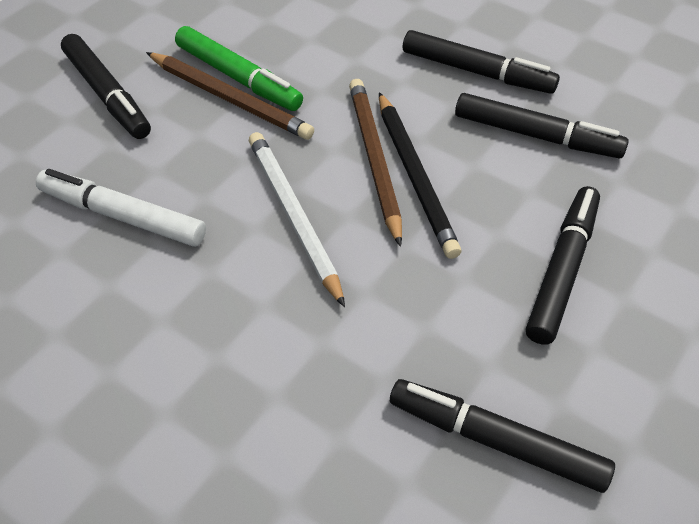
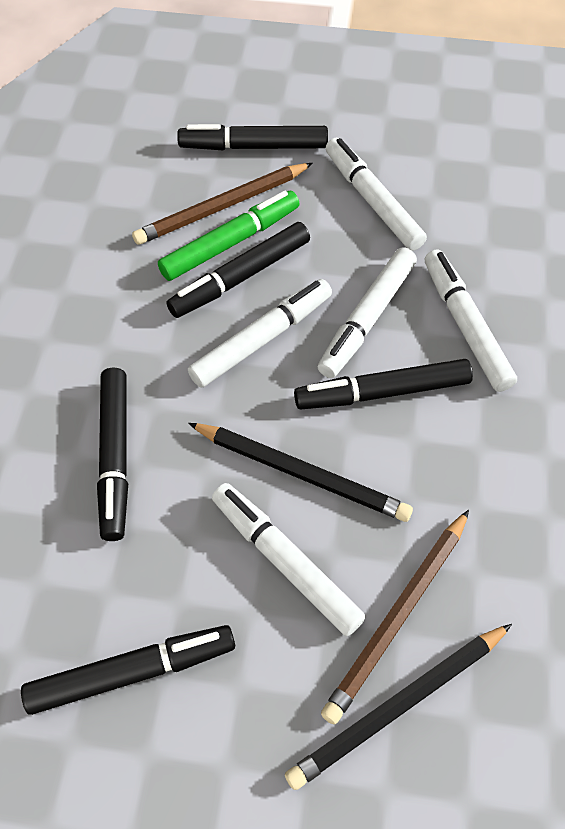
black pencil: 1 -> 2
white marker: 1 -> 5
white pencil: 1 -> 0

